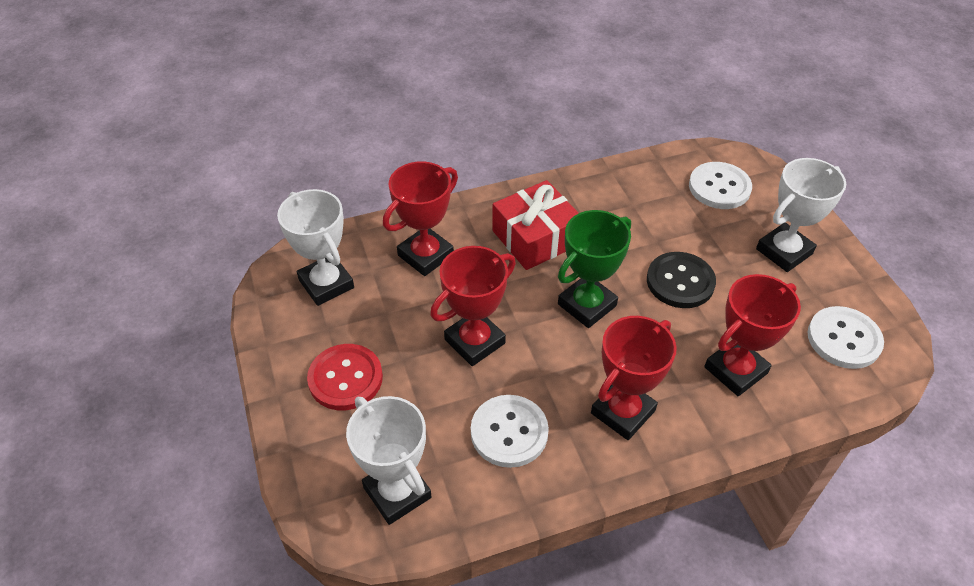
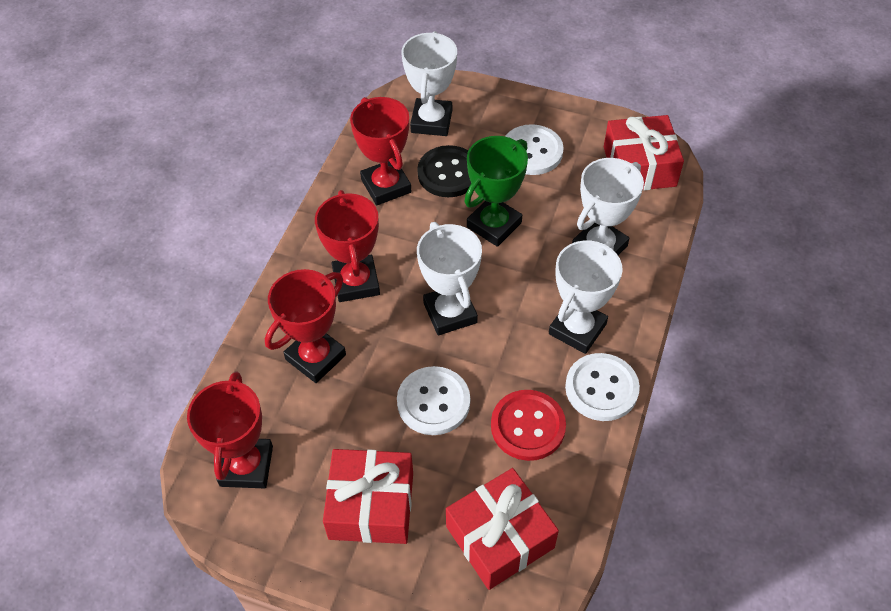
red gift: 1 -> 3
white trophy: 3 -> 4

